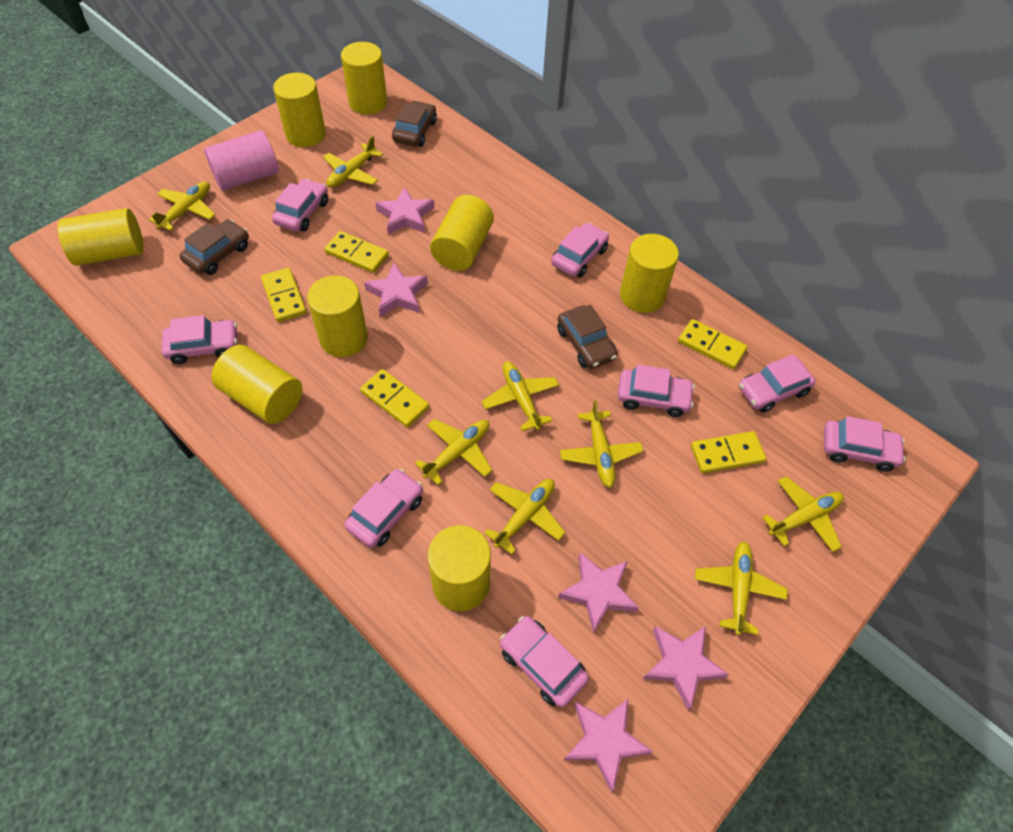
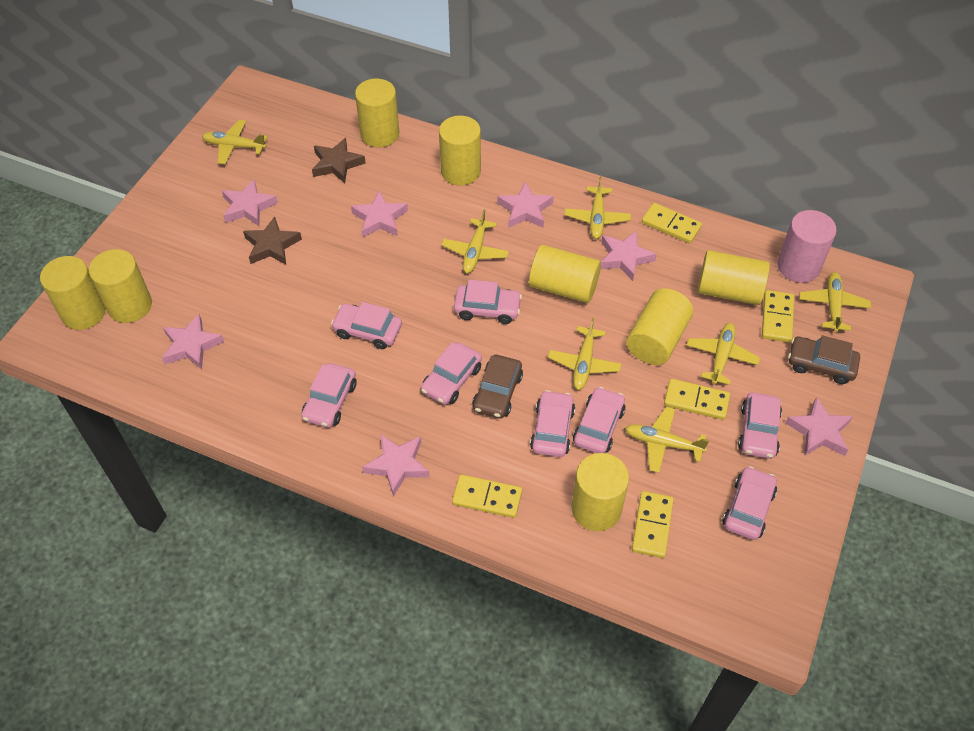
brown car: 3 -> 2
brown star: 0 -> 2
pink star: 5 -> 7
yellow plane: 8 -> 7

